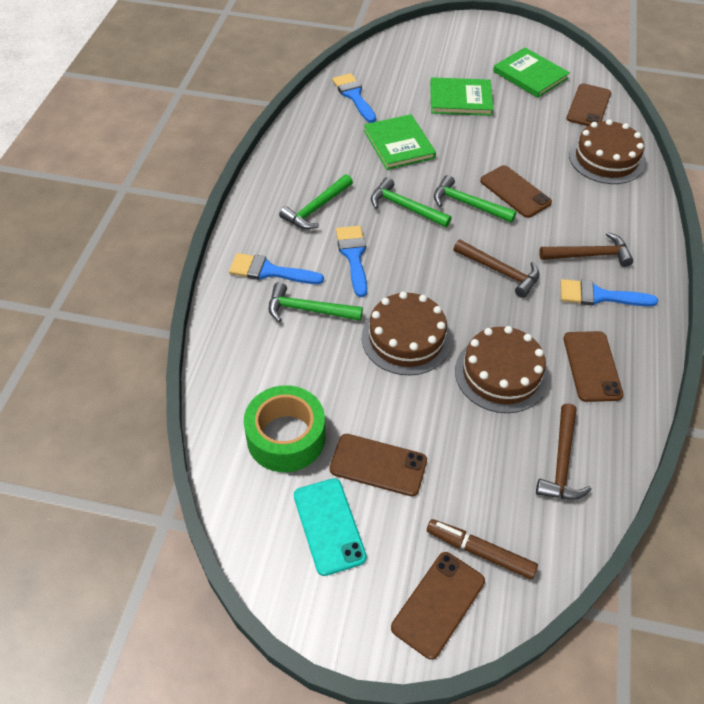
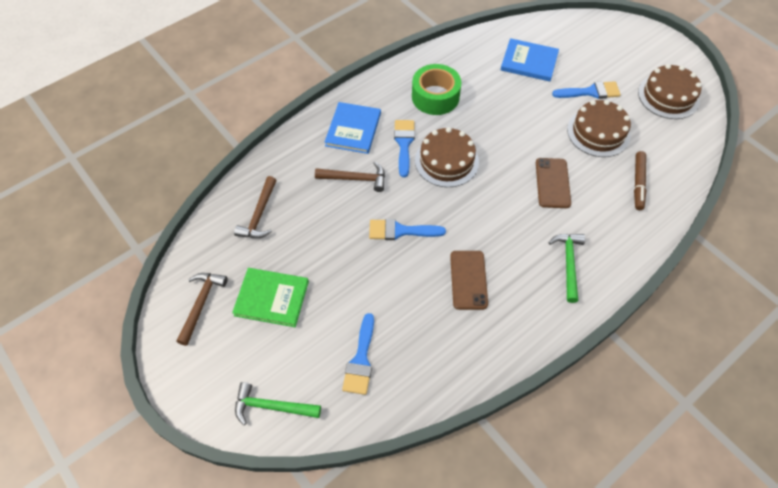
blue book: 0 -> 2
brown phone: 5 -> 2
green book: 3 -> 1
green hammer: 4 -> 2
turquoise phone: 1 -> 0

